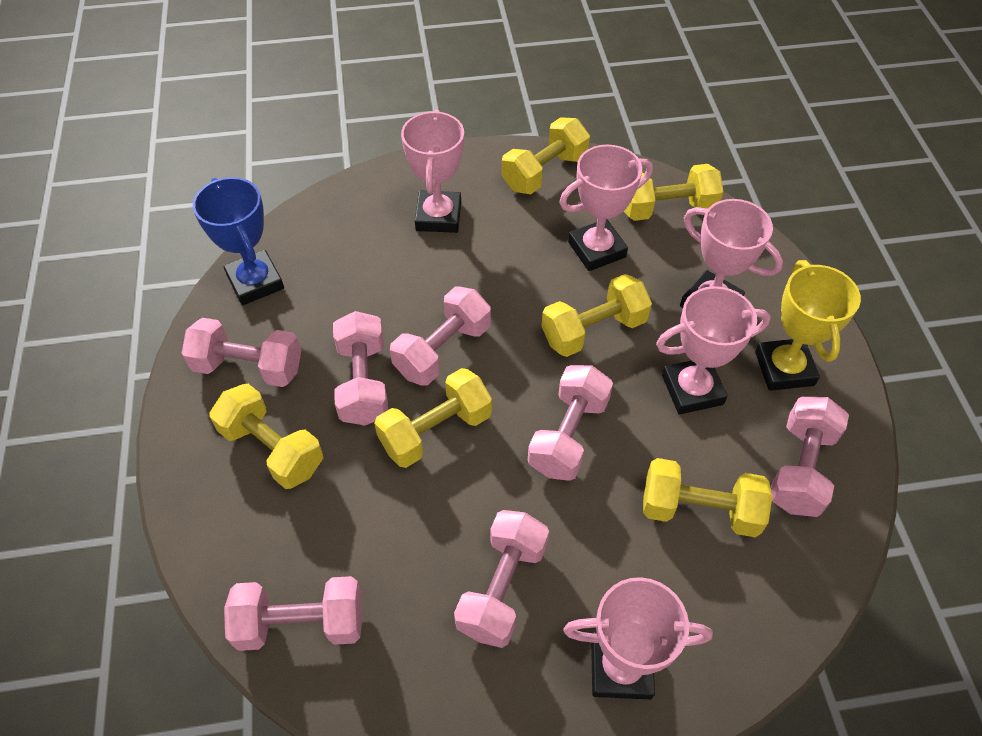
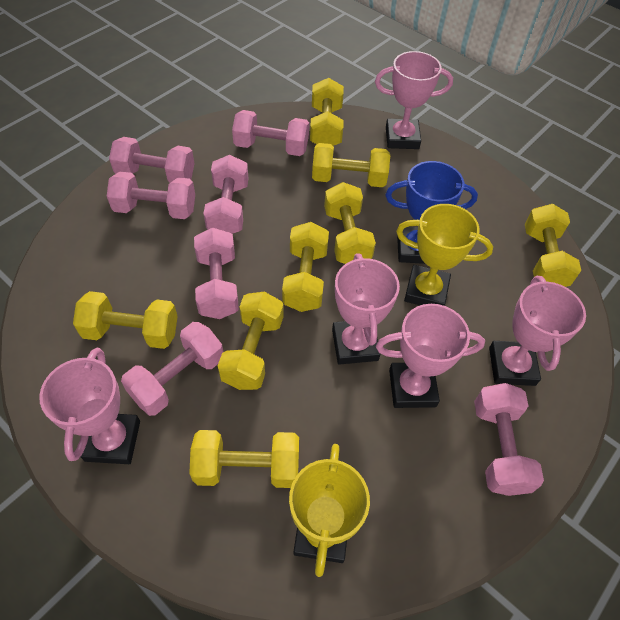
yellow dumbbell: 6 -> 8
yellow trophy: 1 -> 2

